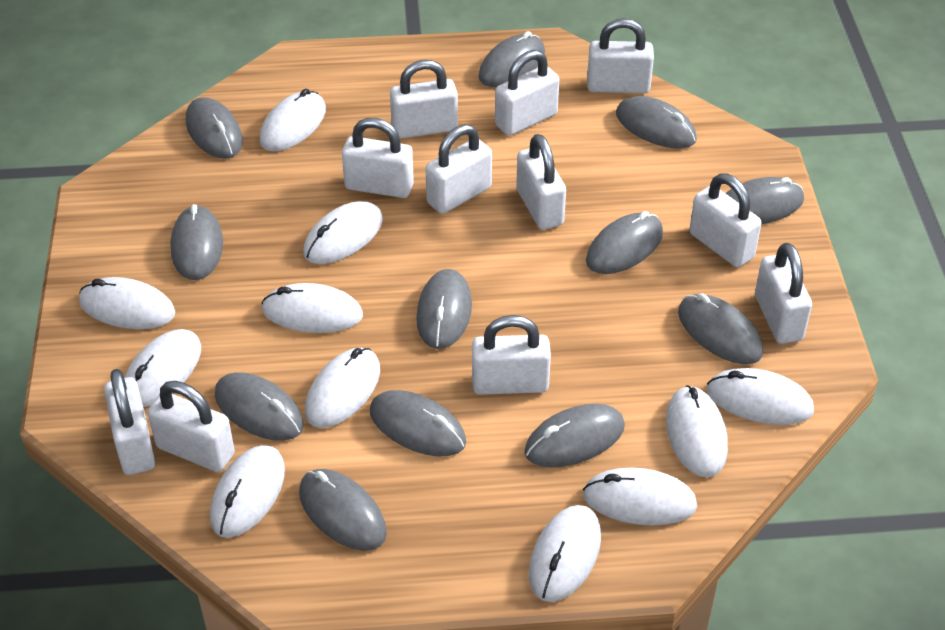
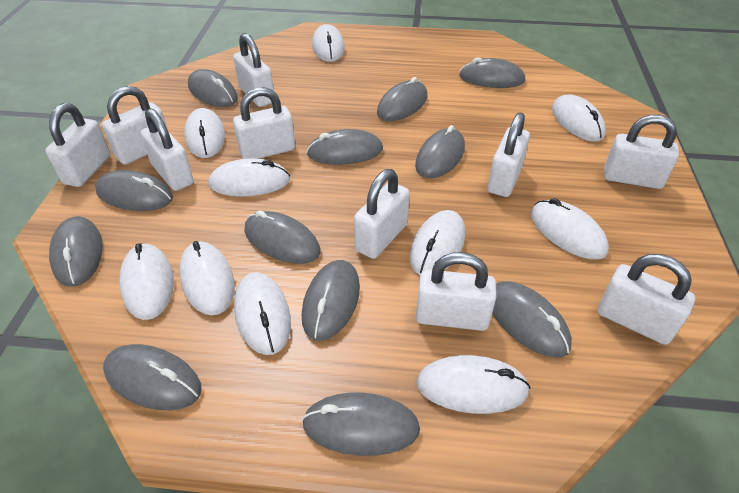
white mouse: 11 -> 10
white padlock: 11 -> 10

